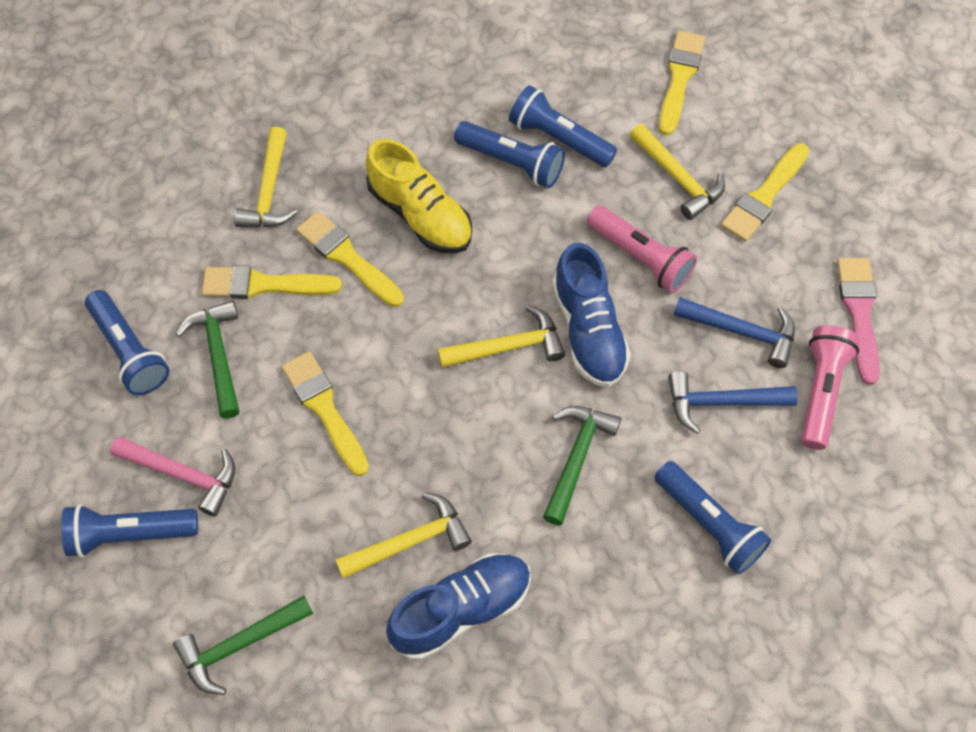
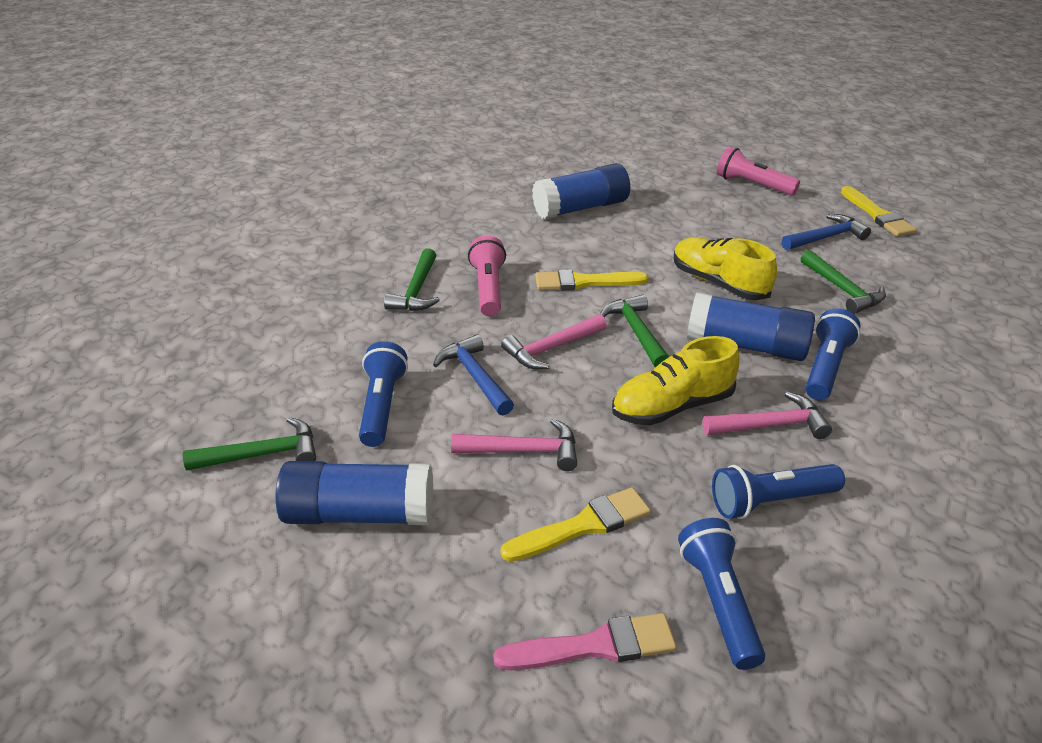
blue flashlight: 5 -> 4
blue glue stick: 0 -> 3
blue shoe: 2 -> 0
green hammer: 3 -> 4
pink hammer: 1 -> 3
yellow brush: 5 -> 3
yellow hammer: 4 -> 0
yellow shoe: 1 -> 2

